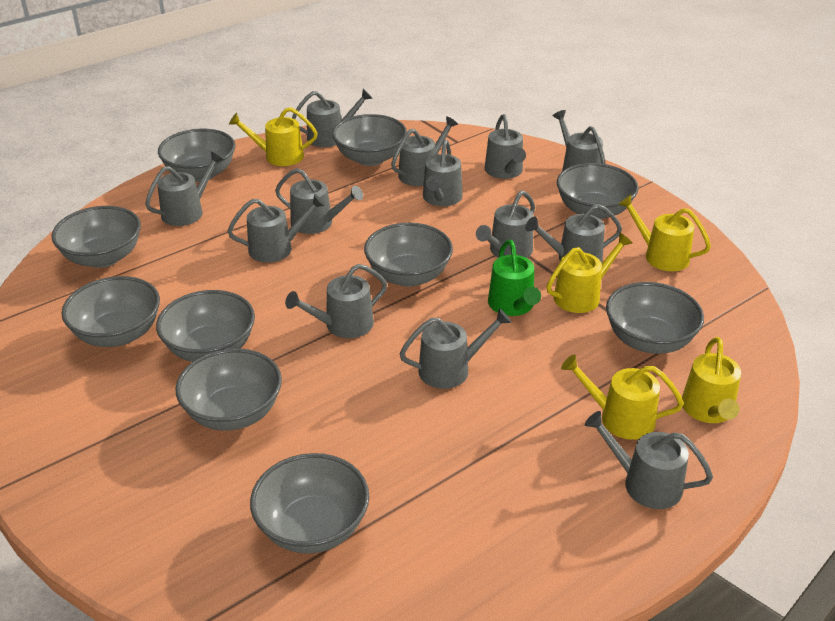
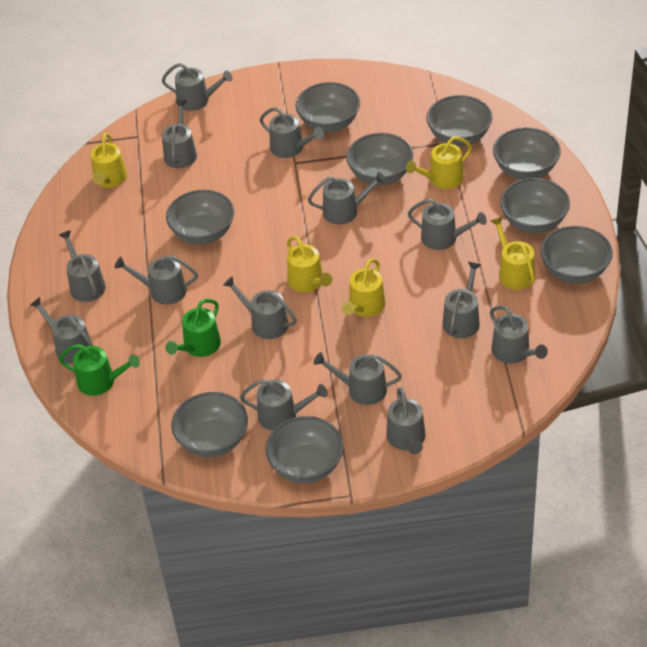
green watering can: 1 -> 2
grey bowl: 10 -> 9
grey watering can: 13 -> 14

